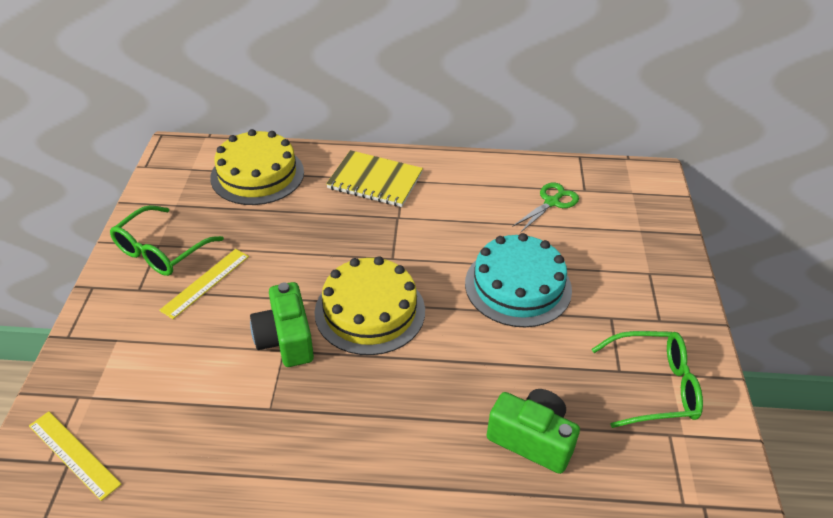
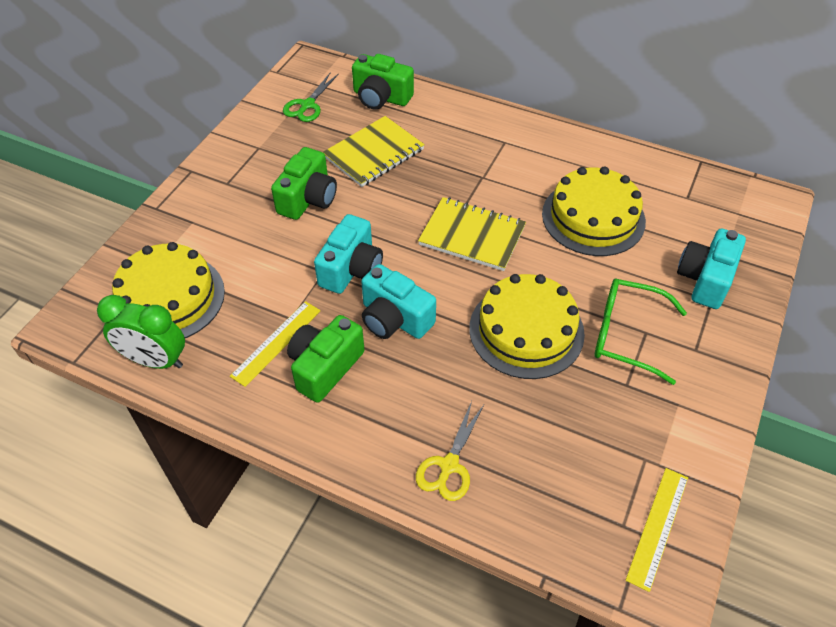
green camera: 2 -> 3
green clock: 0 -> 1
green glasses: 2 -> 1
turquoise cake: 1 -> 0
turquoise camera: 0 -> 3
yellow cake: 2 -> 3
yellow notebook: 1 -> 2
yellow scissors: 0 -> 1

